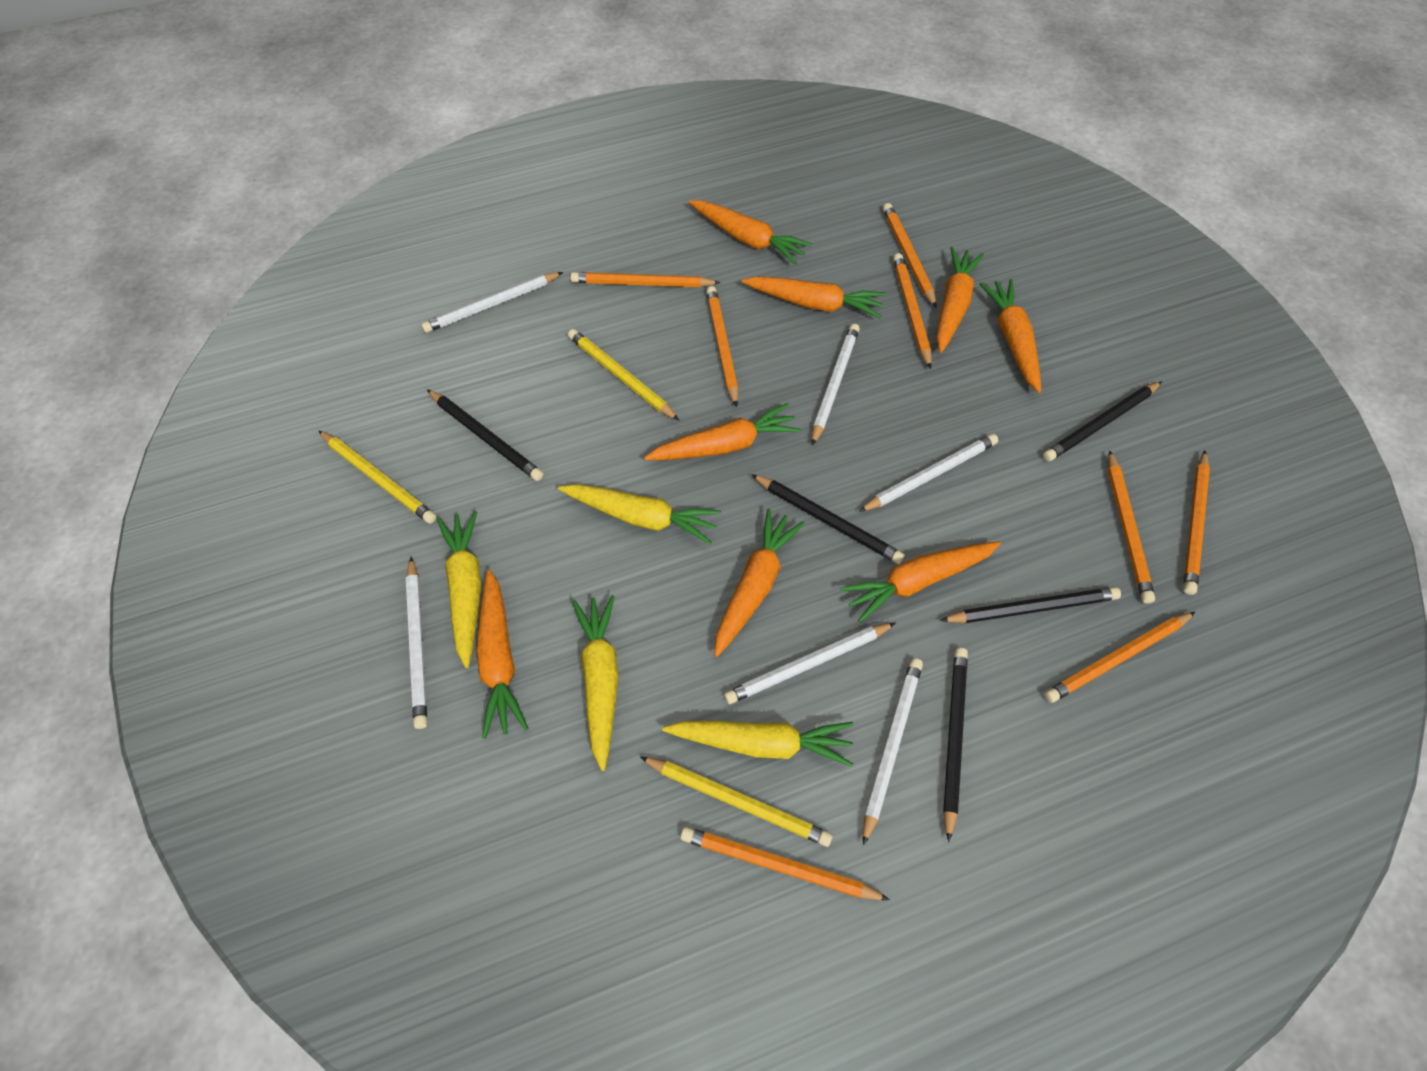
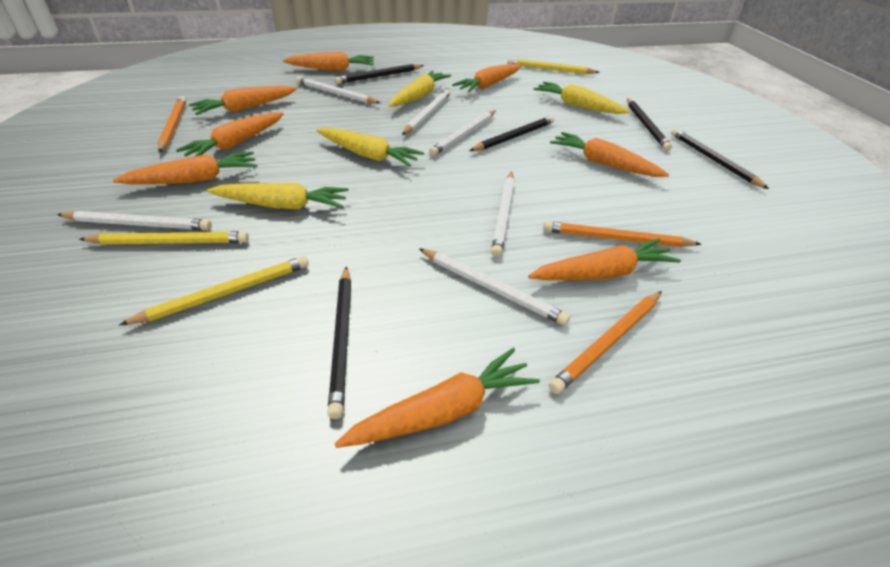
orange pencil: 8 -> 3

